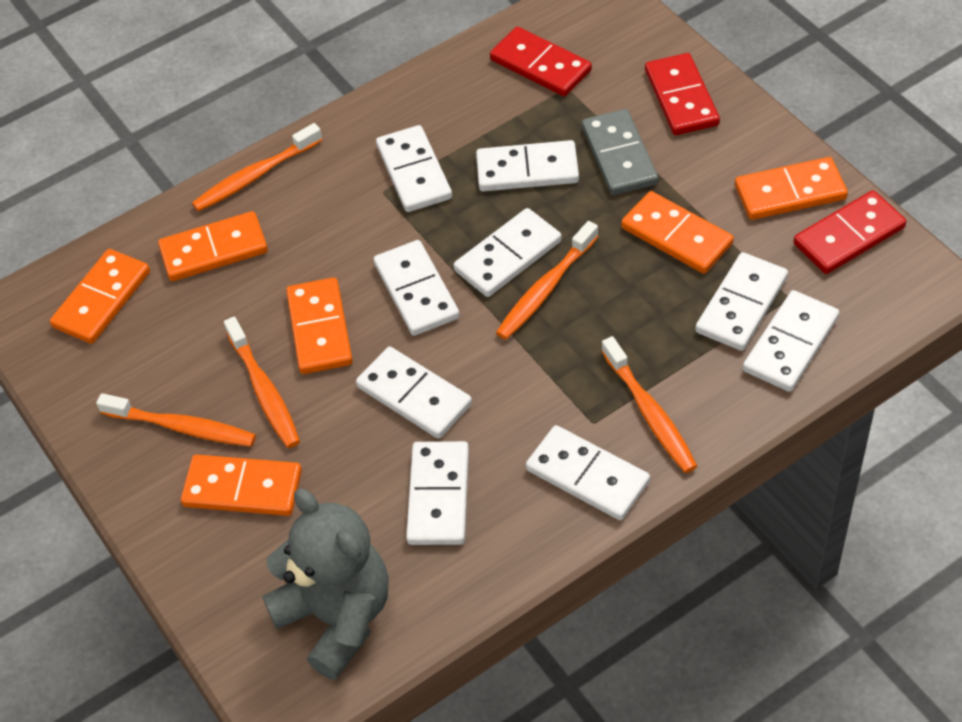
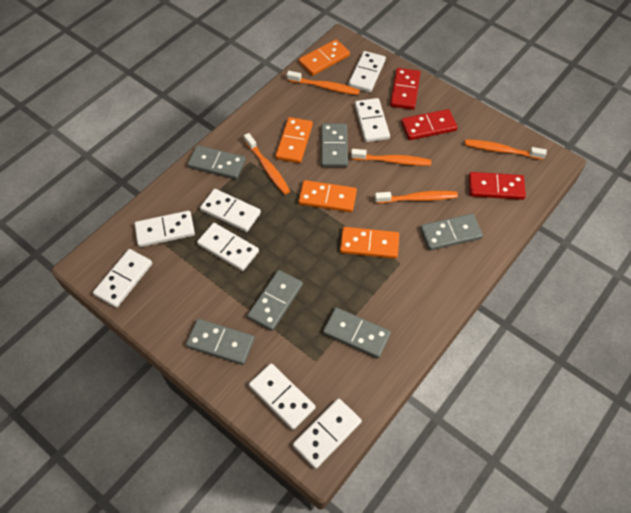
grey domino: 1 -> 6
grey teddy bear: 1 -> 0
orange domino: 6 -> 4
white domino: 9 -> 8

